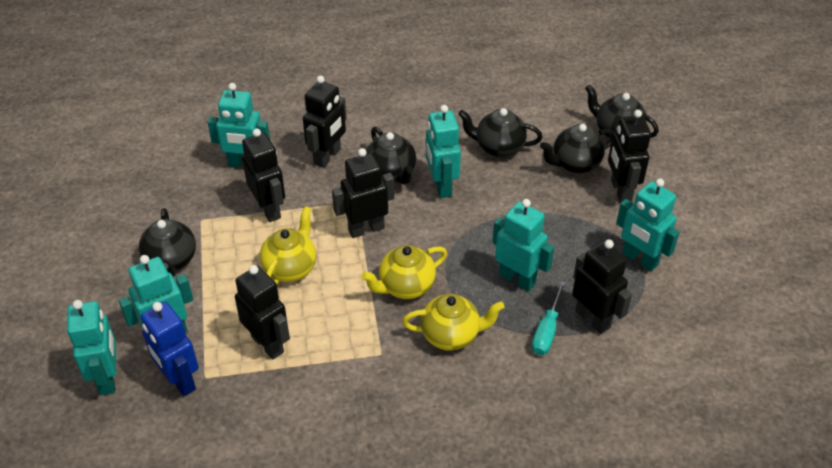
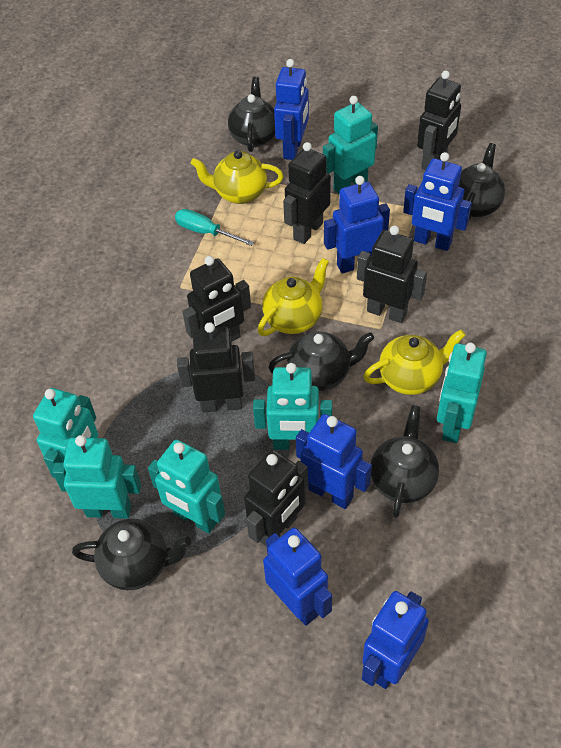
blue robot: 1 -> 6

